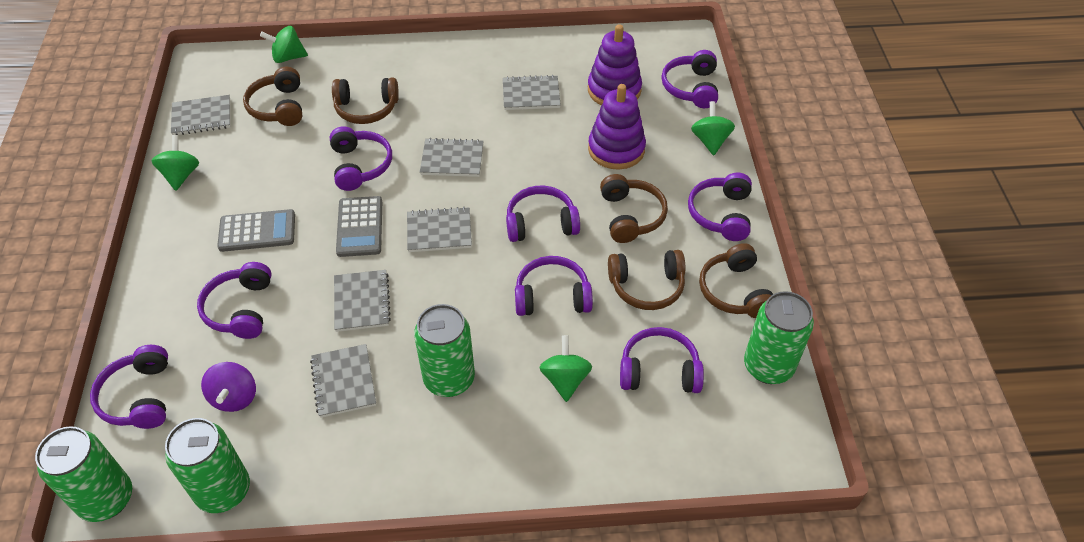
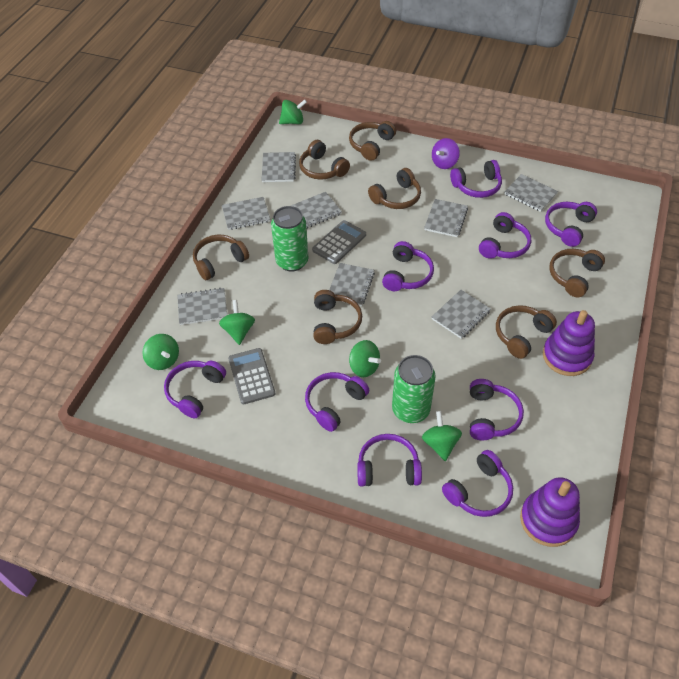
brown headphones: 5 -> 7
green can: 4 -> 2
green spinning top: 4 -> 5
grey notebook: 6 -> 8
purple headphones: 8 -> 9

